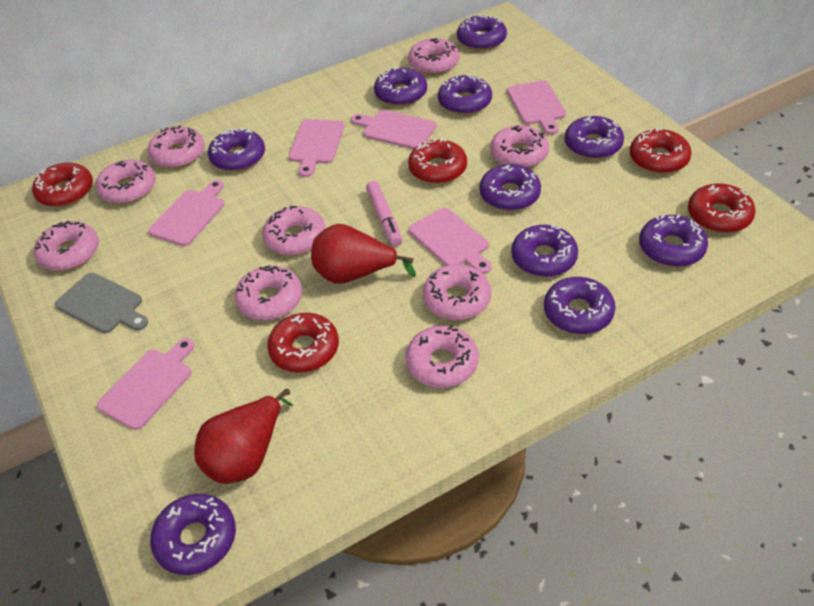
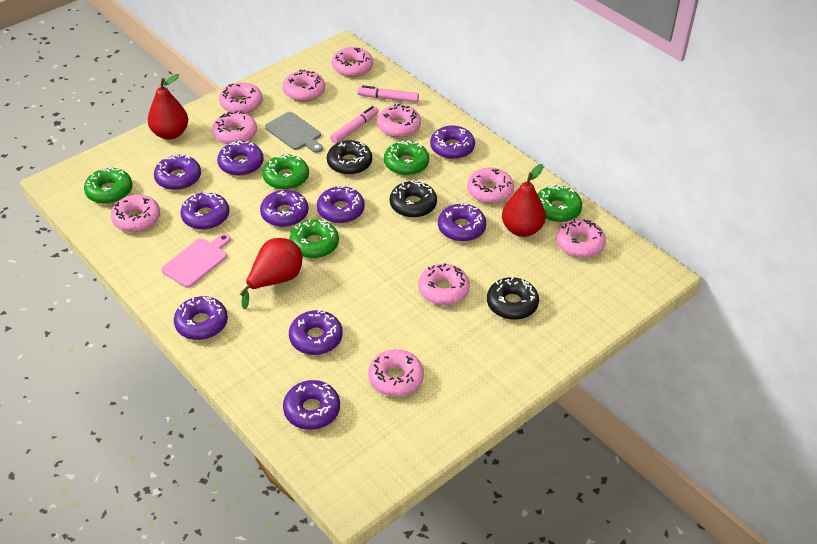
black donut: 0 -> 3
green donut: 0 -> 5
pink cutting board: 6 -> 1
pink donut: 9 -> 10
pink marker: 1 -> 2
red donut: 5 -> 0
red pear: 2 -> 3

